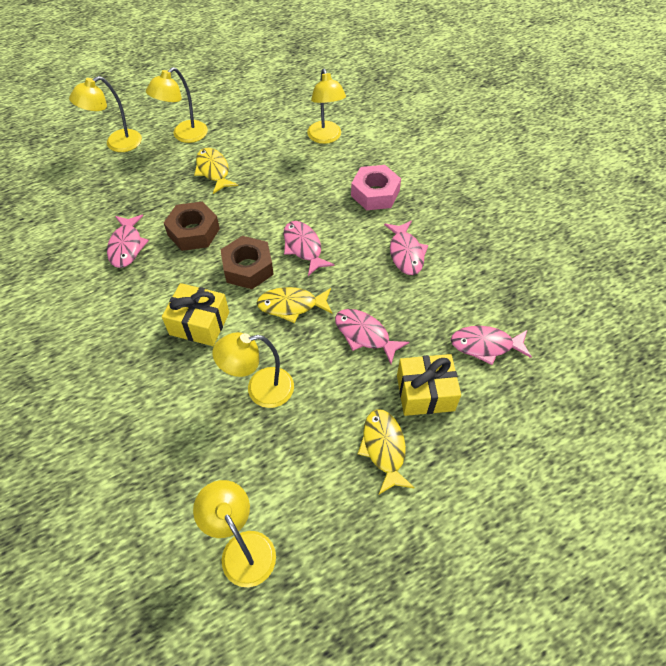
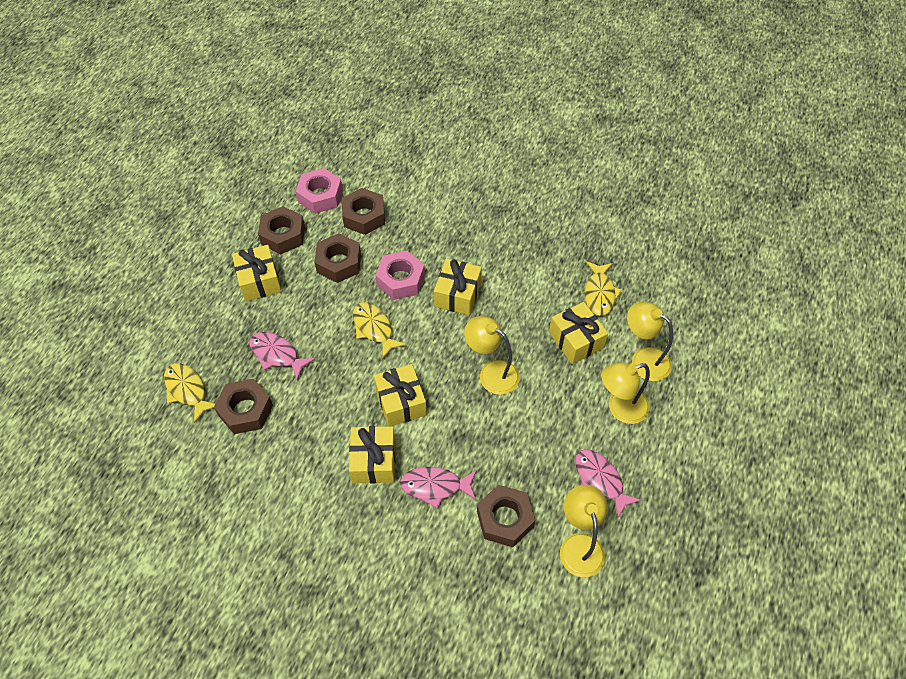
brown nut: 2 -> 5
pink fish: 5 -> 3
pink nut: 1 -> 2
yellow gift: 2 -> 5
yellow lamp: 5 -> 4

